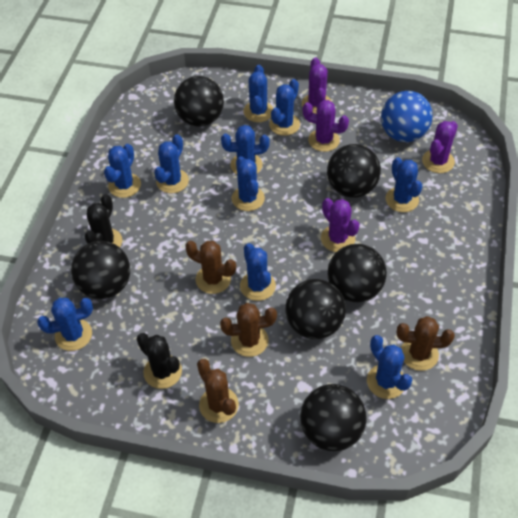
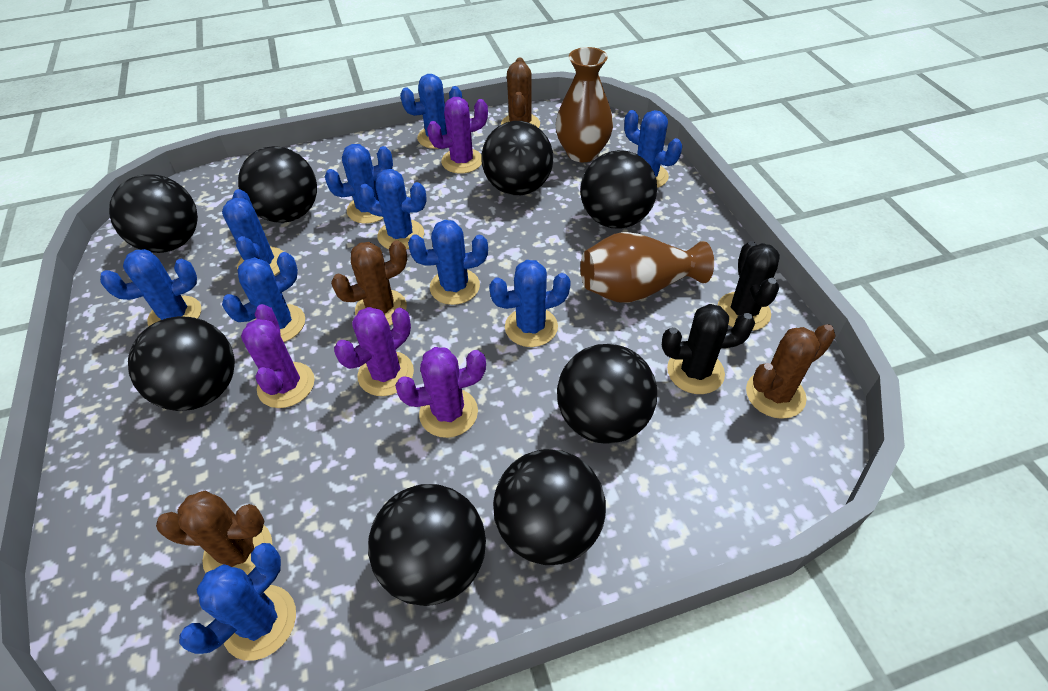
black ball: 6 -> 8
blue ball: 1 -> 0
brown vase: 0 -> 2

